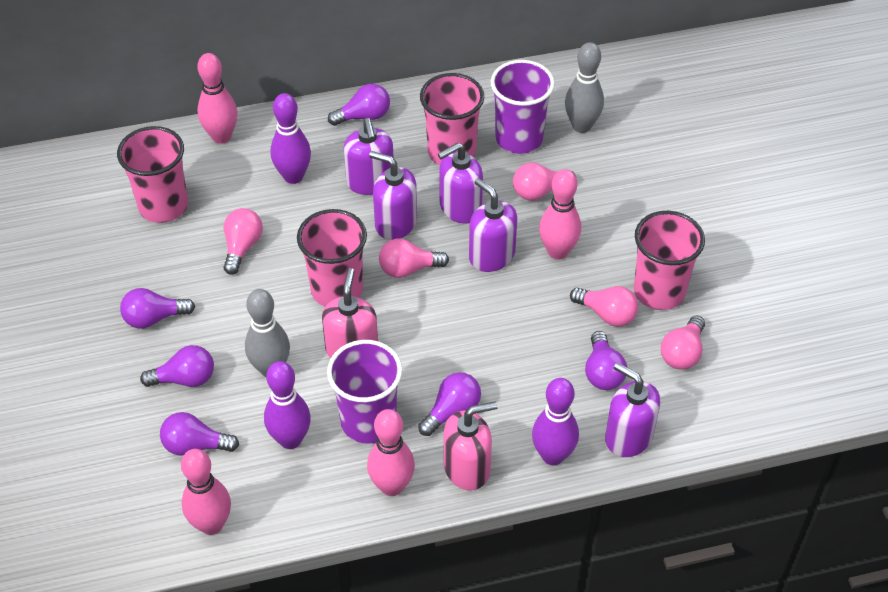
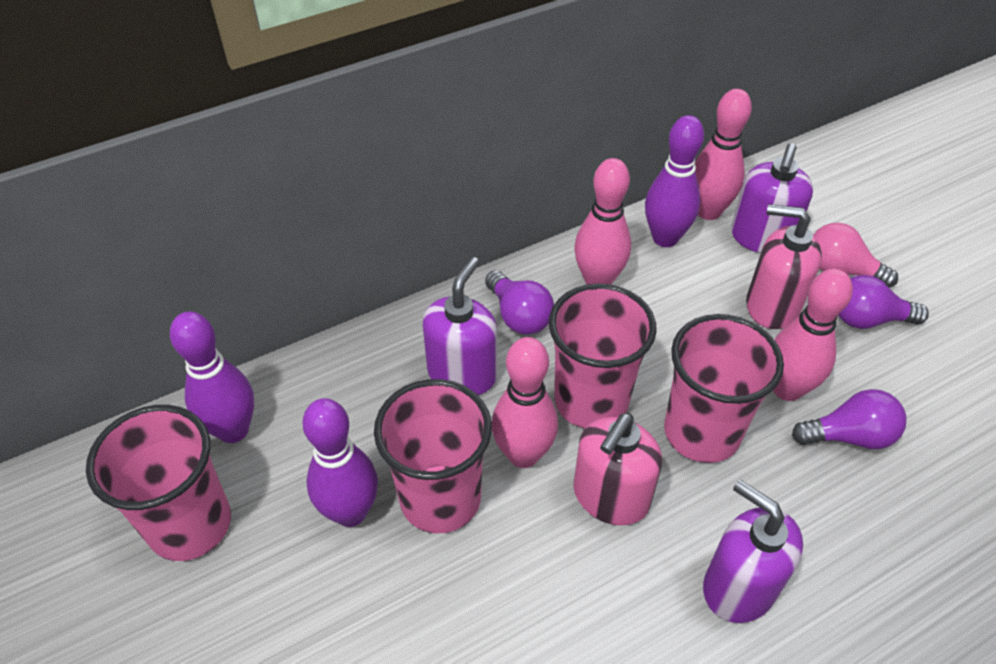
grey bowling pin: 2 -> 0
pink light bulb: 5 -> 1
purple cup: 2 -> 0
purple light bulb: 6 -> 3
purple soap dispenser: 5 -> 3

